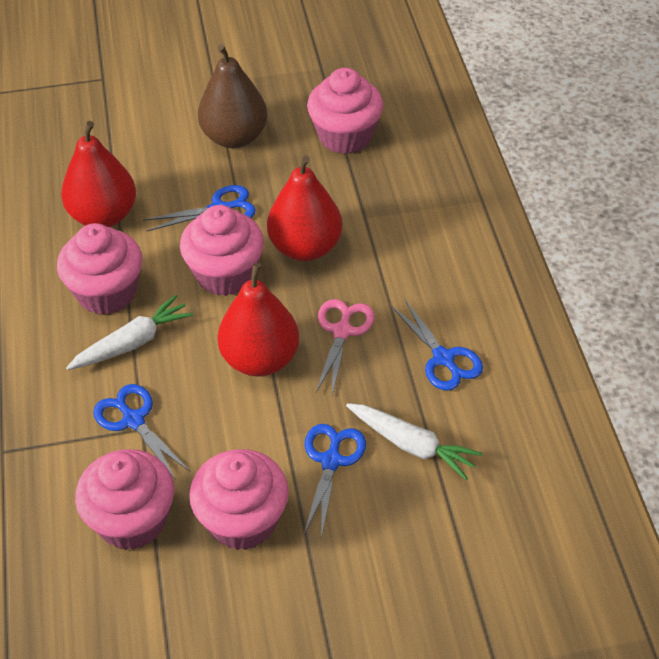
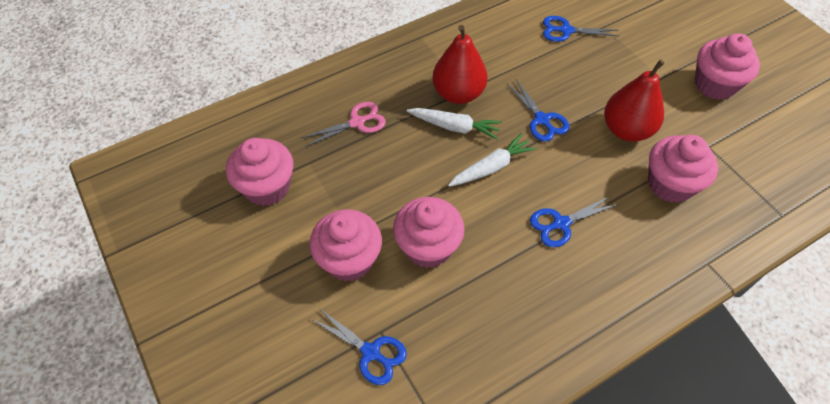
brown pear: 1 -> 0
red pear: 3 -> 2

